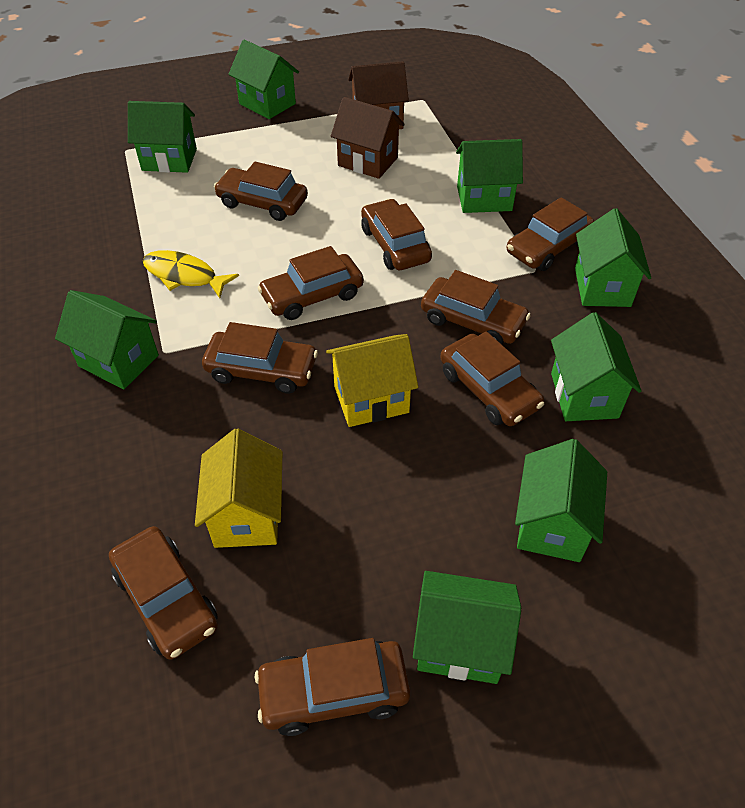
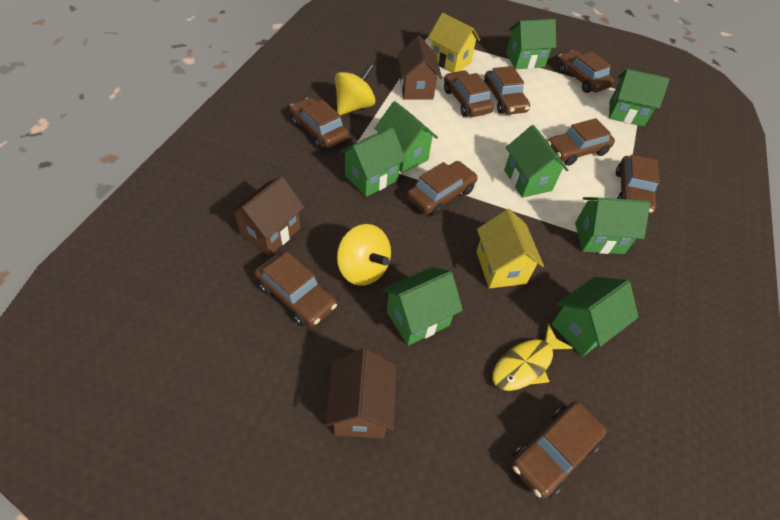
brown house: 2 -> 3
yellow spinning top: 0 -> 2

